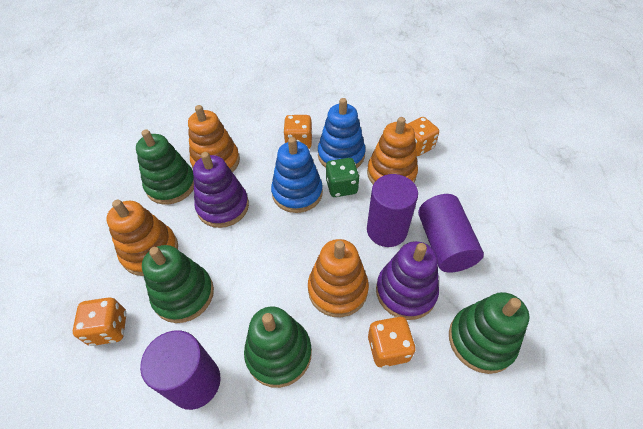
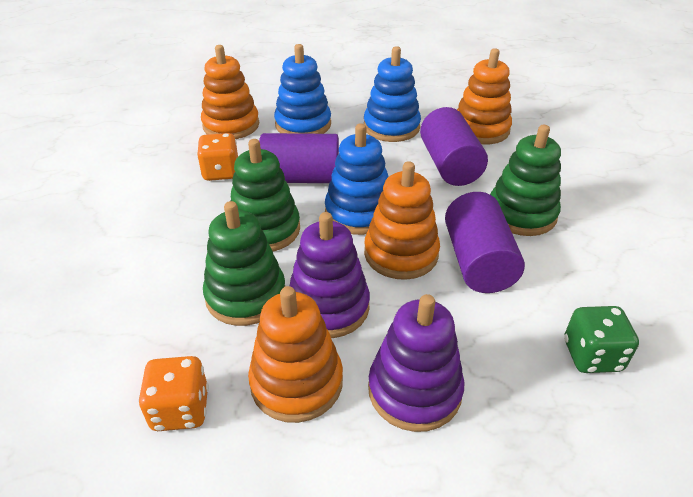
blue stacking toy: 2 -> 3
green stacking toy: 4 -> 3
orange dice: 4 -> 2

